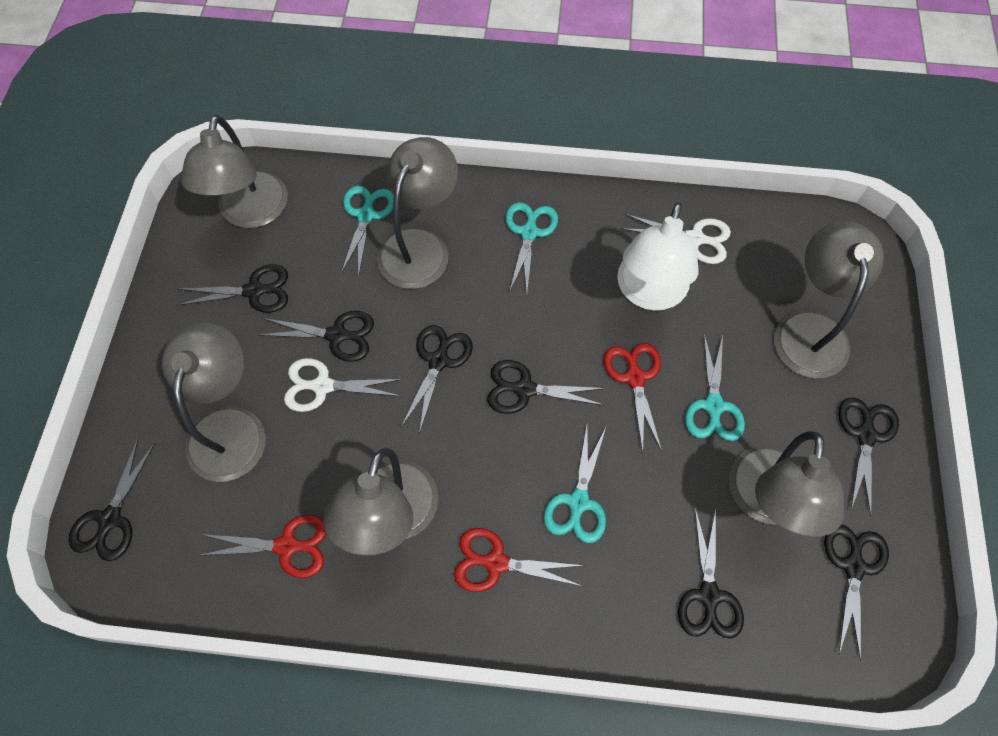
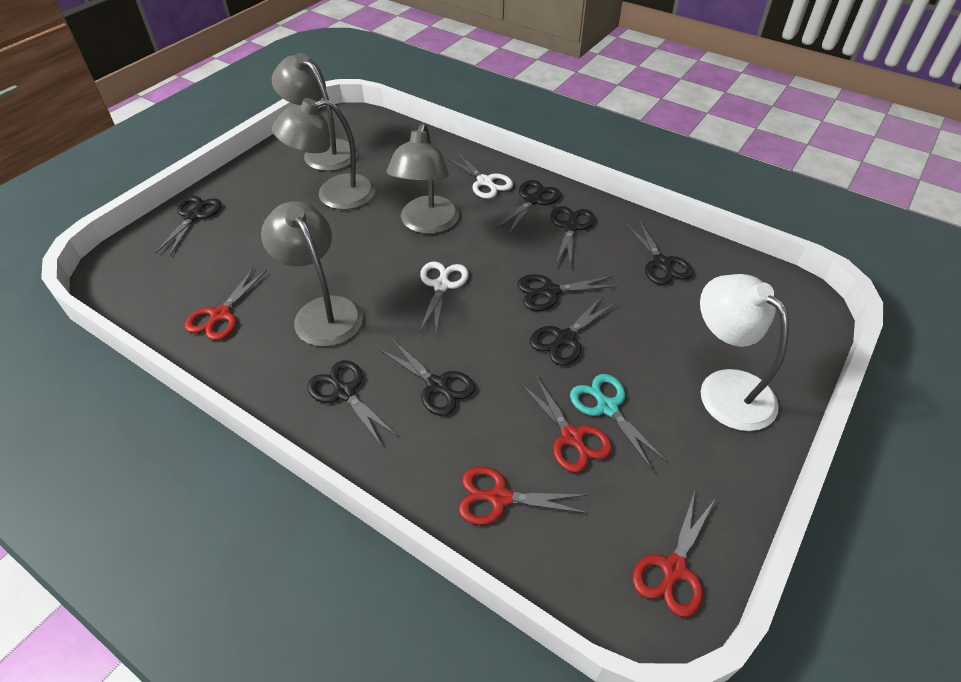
grey lamp: 6 -> 4
red scissors: 3 -> 4
turquoise scissors: 4 -> 1

